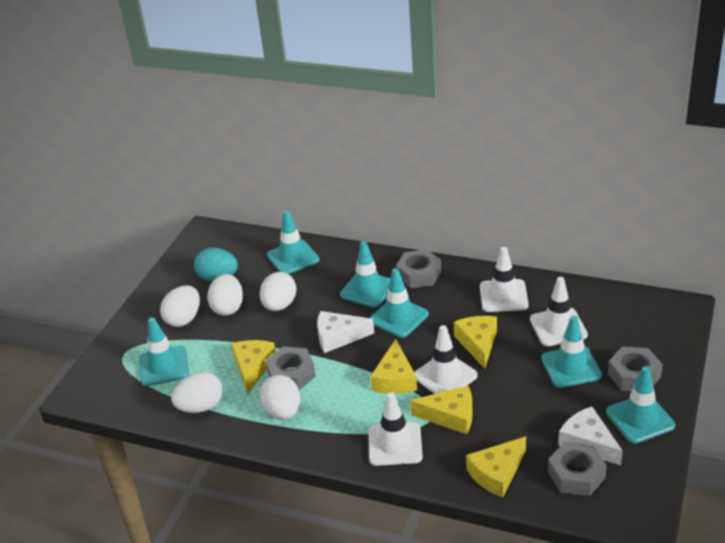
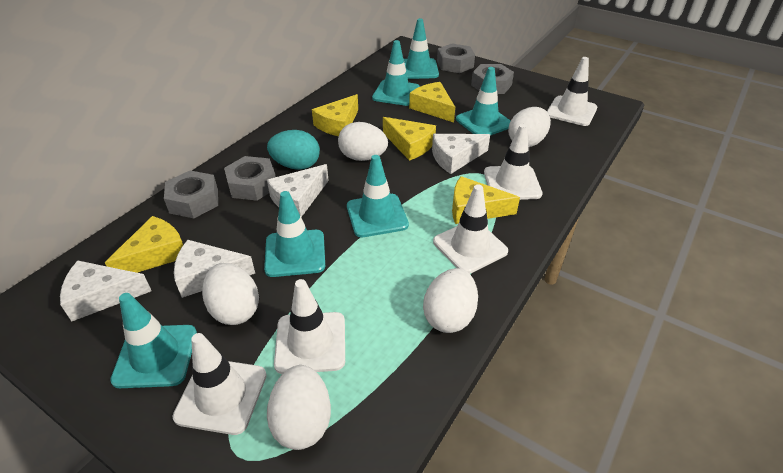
white cheese: 2 -> 4
white traffic cone: 4 -> 5

